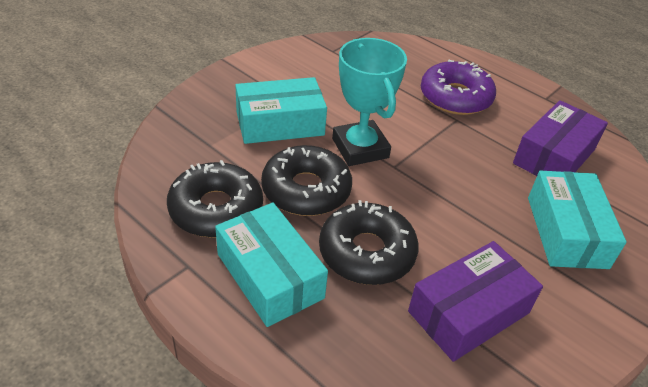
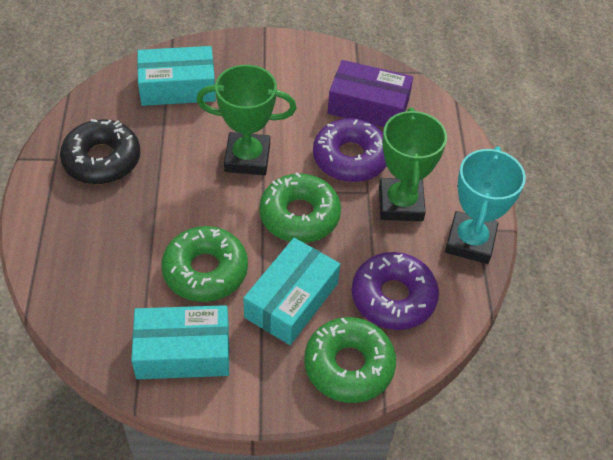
black donut: 3 -> 1
green donut: 0 -> 3
green trophy: 0 -> 2
purple box: 2 -> 1
purple donut: 1 -> 2

